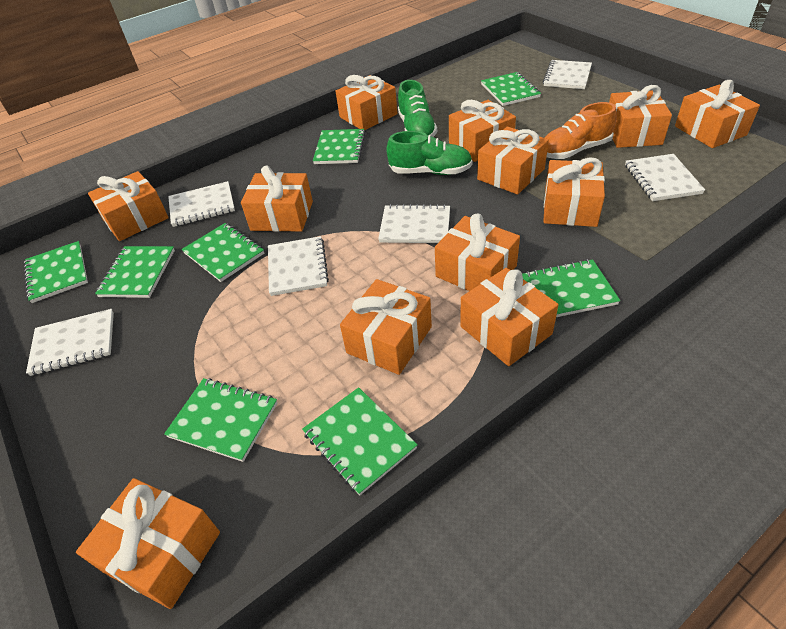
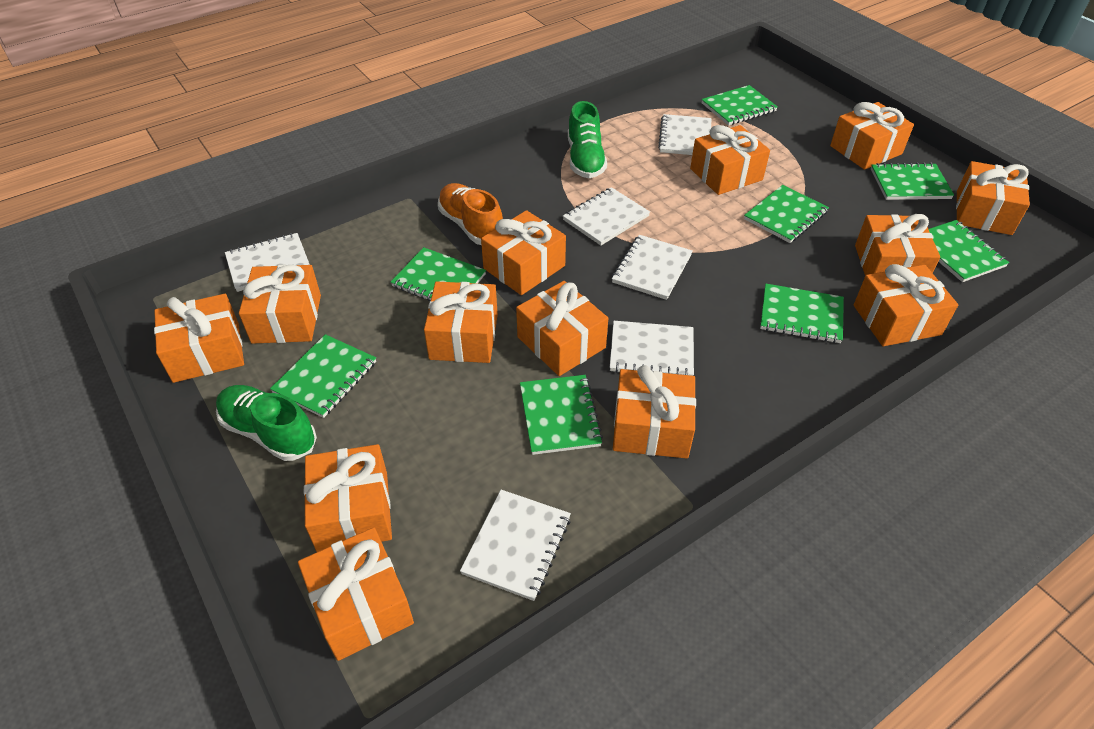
orange gift: 12 -> 13

